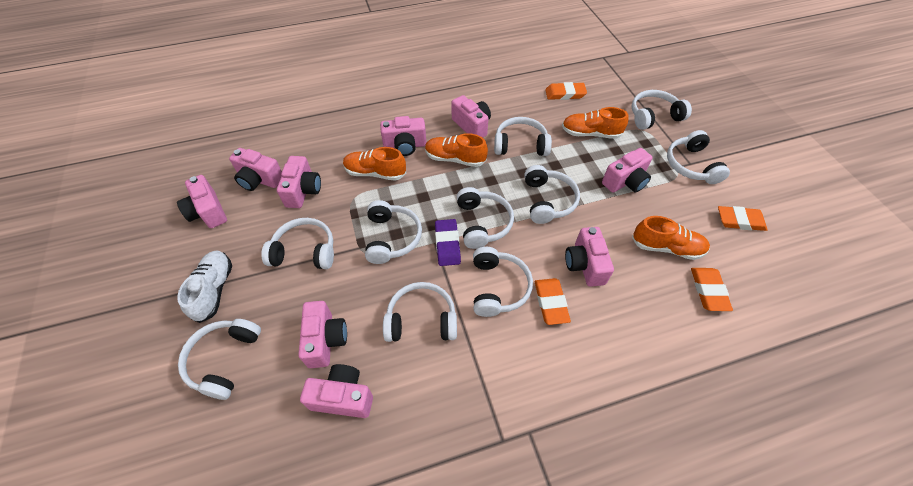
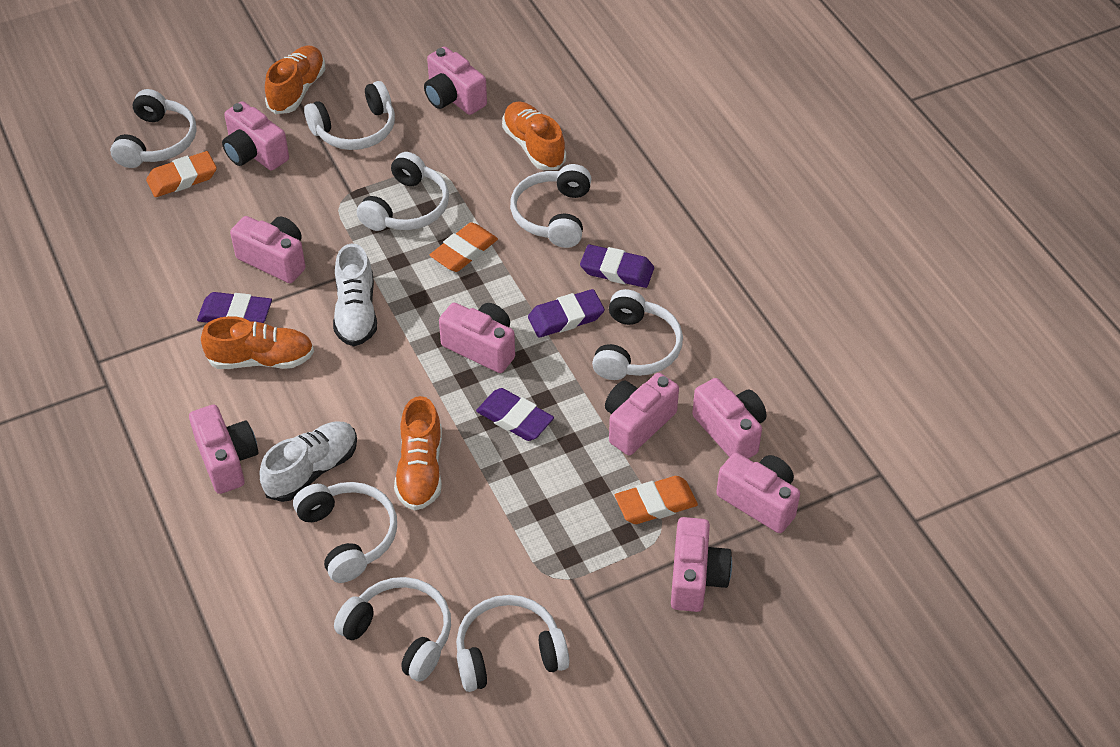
orange eraser: 4 -> 3
purple eraser: 1 -> 4
white headphones: 10 -> 8
white shoe: 1 -> 2

